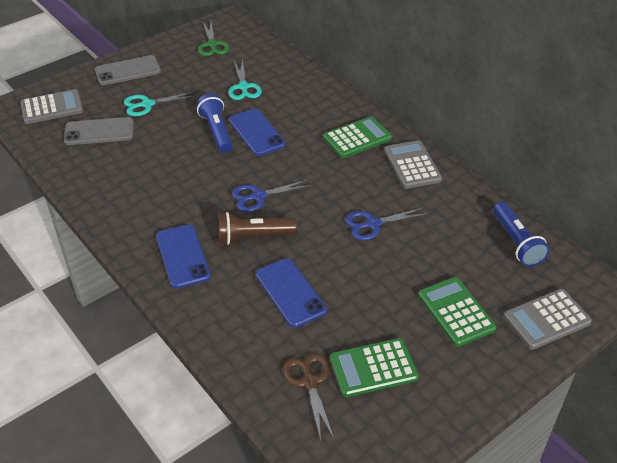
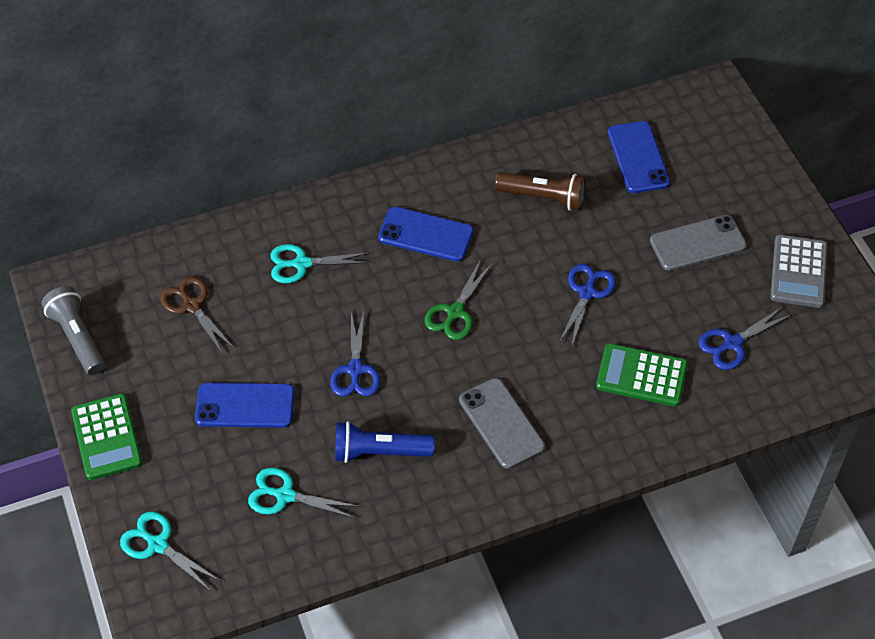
blue flashlight: 2 -> 1
blue scissors: 2 -> 3
green calculator: 3 -> 2
grey calculator: 3 -> 1
grey flashlight: 0 -> 1
turquoise scissors: 2 -> 3

